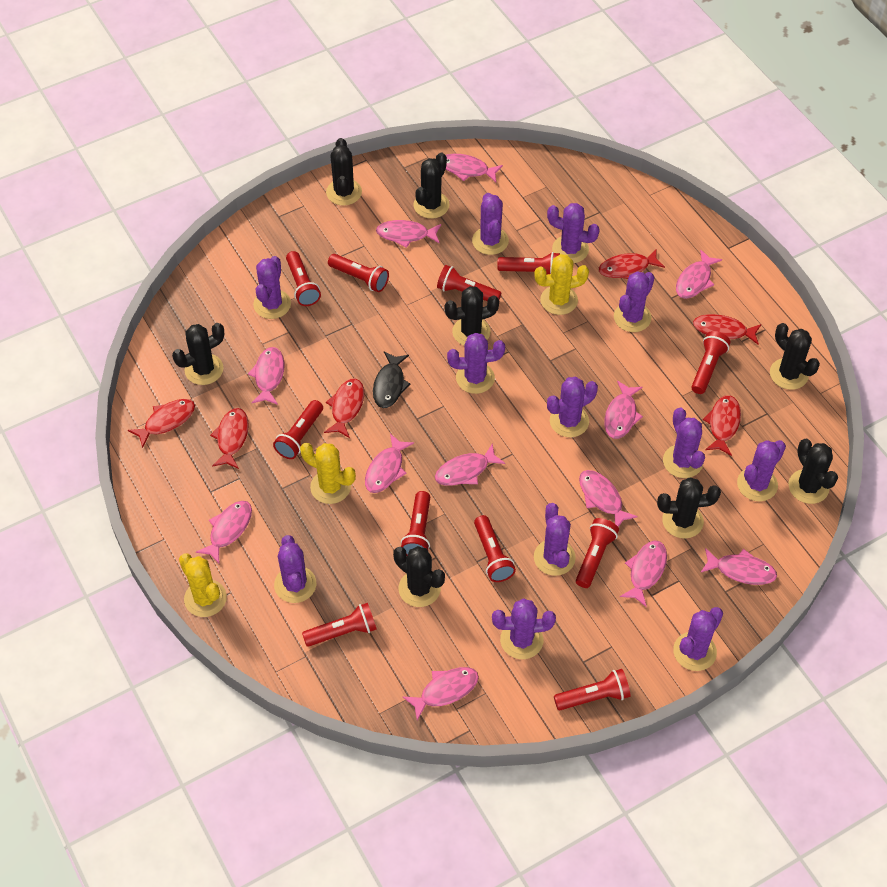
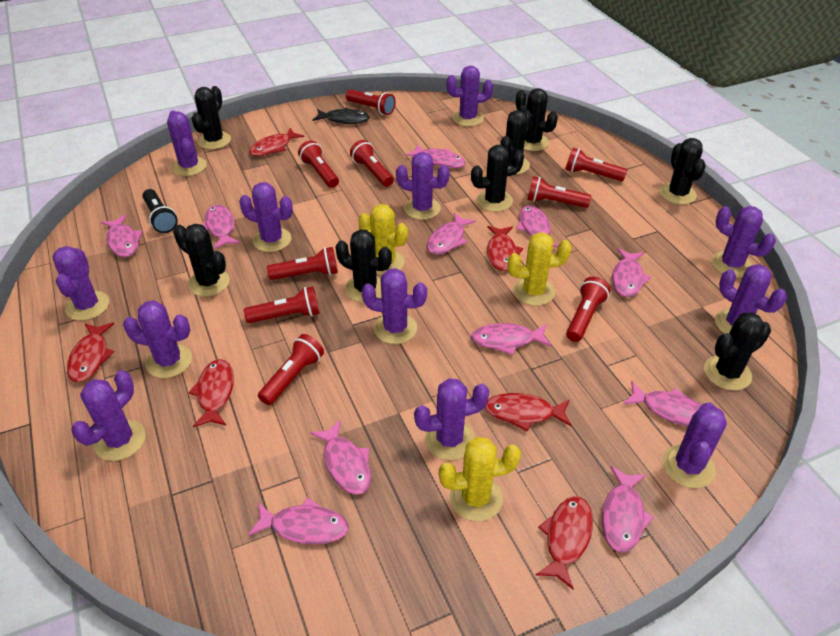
black flashlight: 0 -> 1
pink fish: 12 -> 11
red flashlight: 11 -> 9

